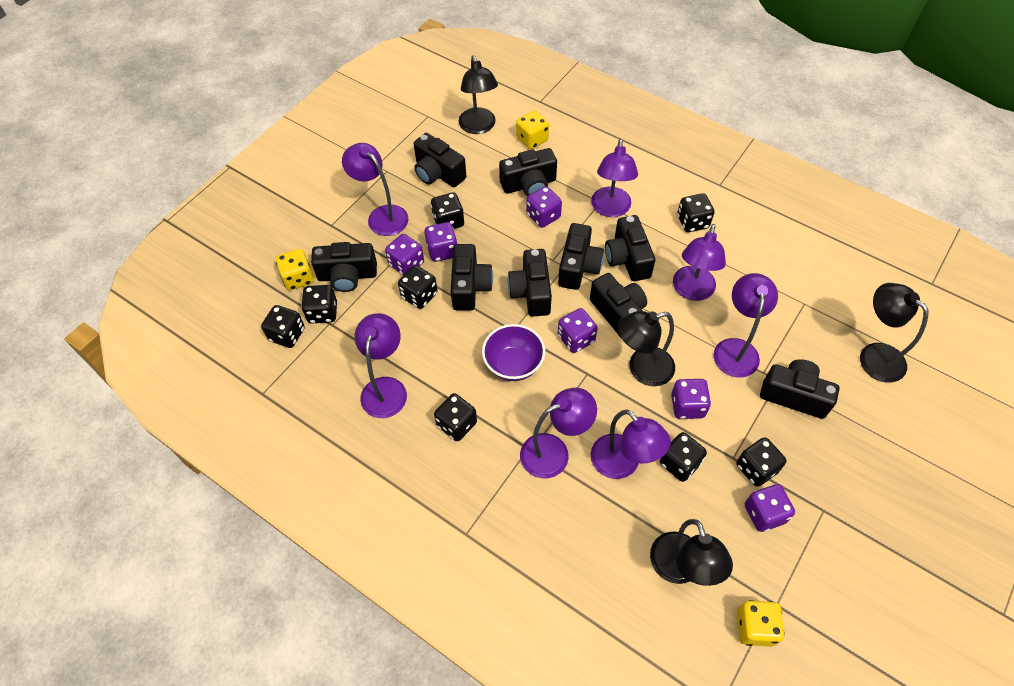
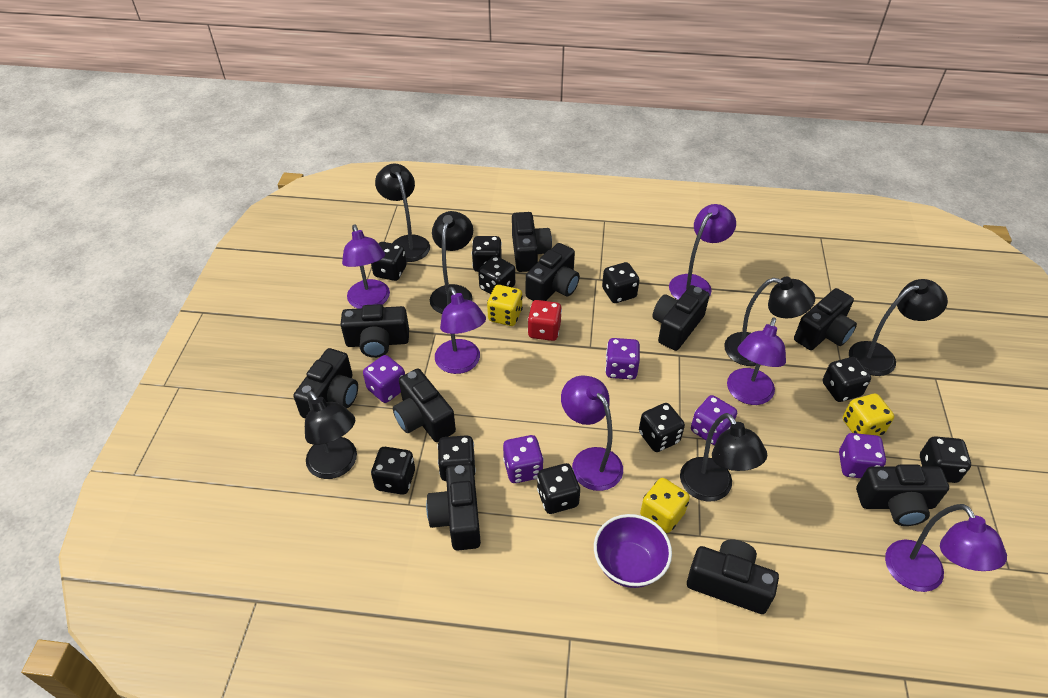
black camera: 9 -> 10
black dice: 8 -> 10
black lamp: 4 -> 6
purple dice: 6 -> 5
purple lamp: 7 -> 6
red dice: 0 -> 1

